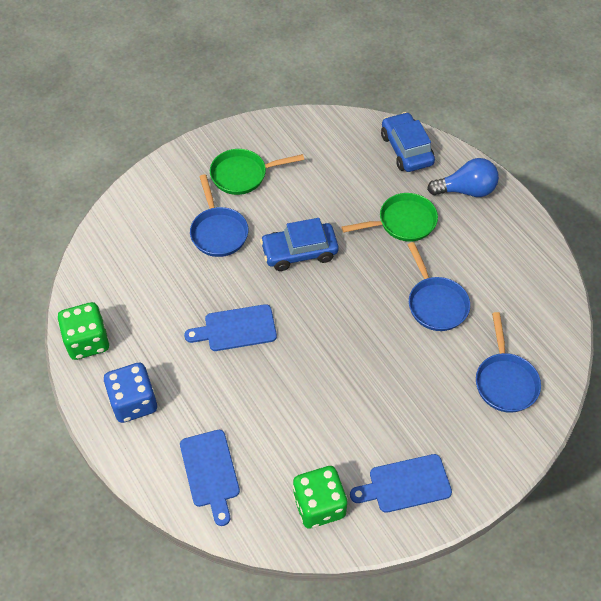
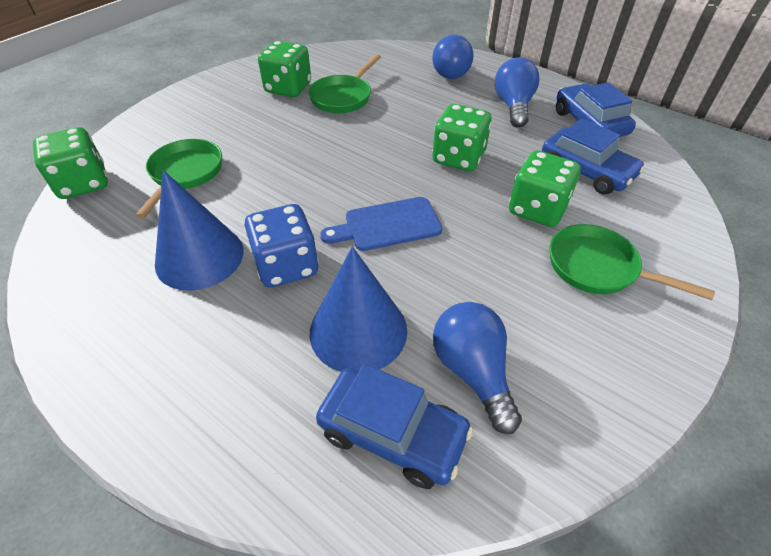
blue car: 2 -> 3
blue cone: 0 -> 2
blue cutting board: 3 -> 1
blue light bulb: 1 -> 3
blue pan: 3 -> 0
green dice: 2 -> 4
green pan: 2 -> 3

